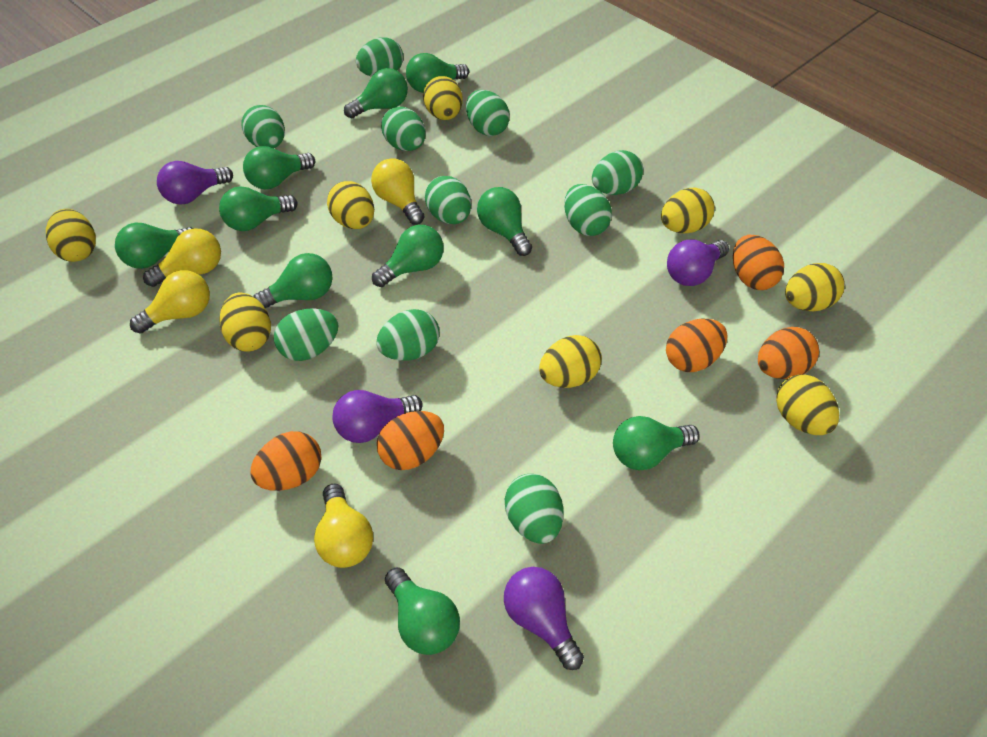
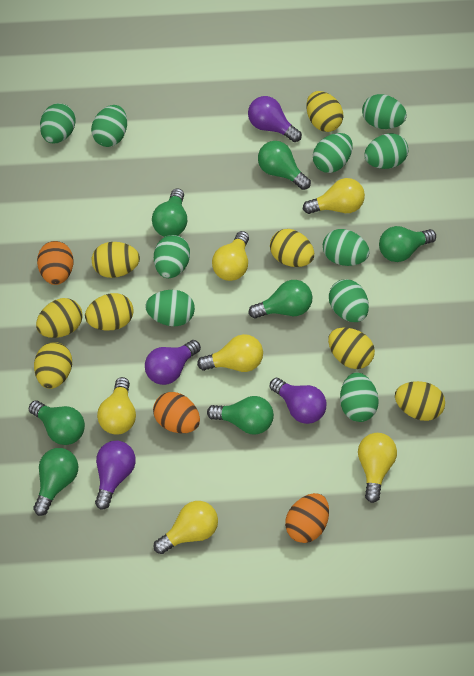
green light bulb: 10 -> 7
orange egg: 5 -> 3
yellow light bulb: 4 -> 6

